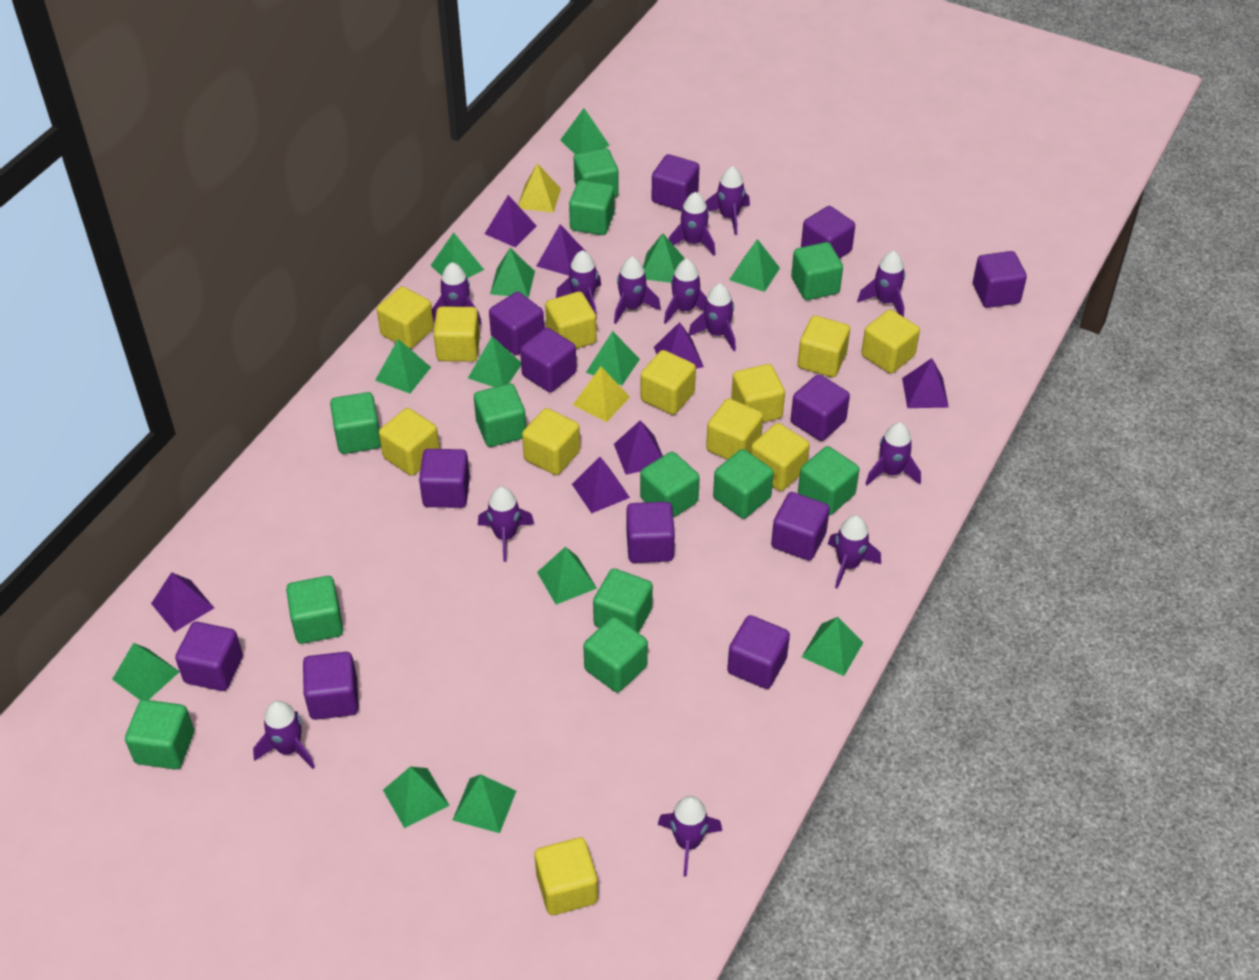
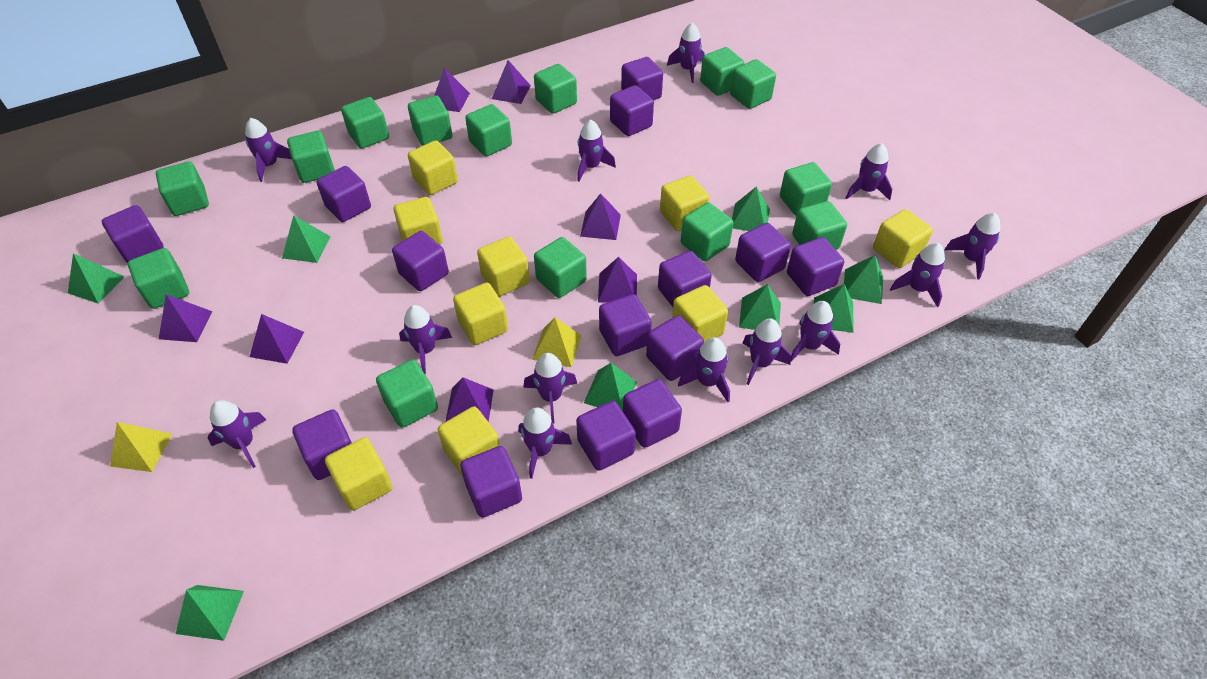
green cube: 12 -> 14
green pyramid: 13 -> 8
purple cube: 12 -> 14
yellow cube: 12 -> 9

